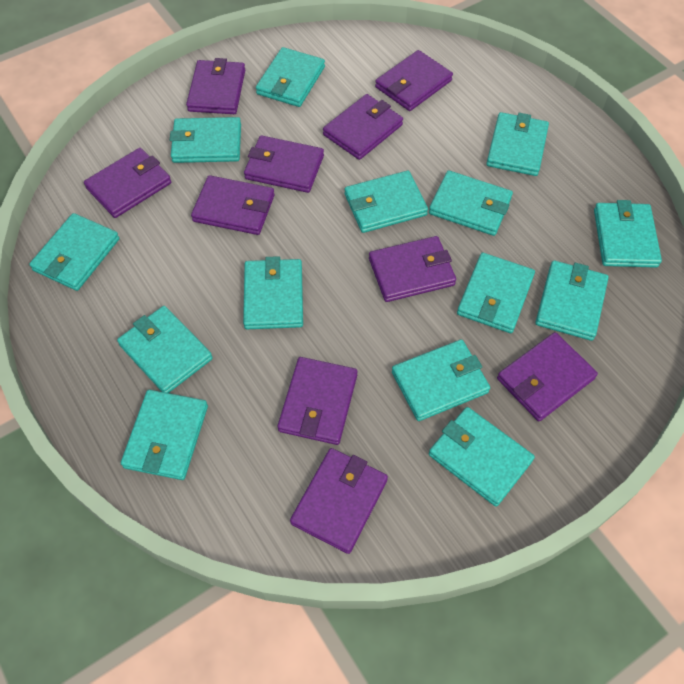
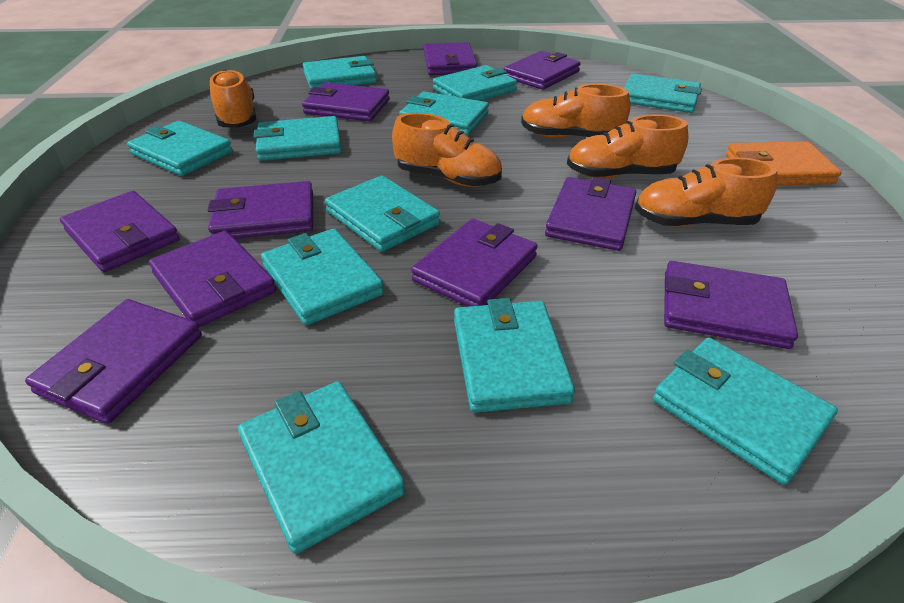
orange shoe: 0 -> 5
orange wallet: 0 -> 1
turquoise wallet: 14 -> 11

